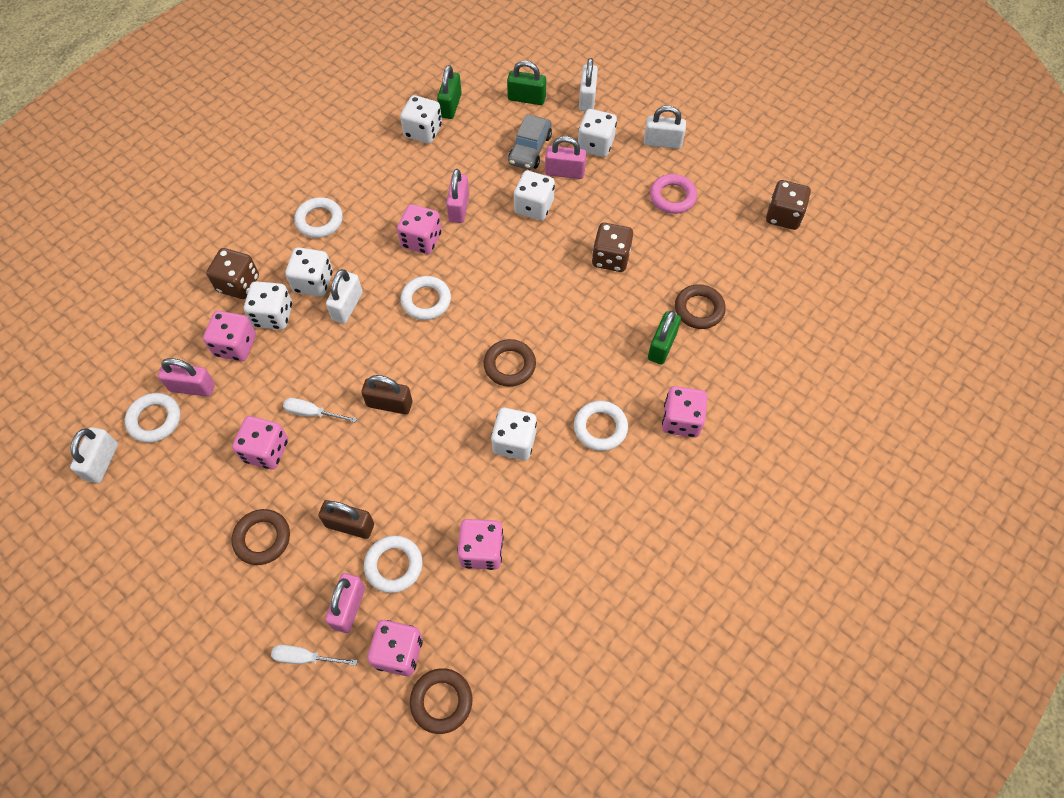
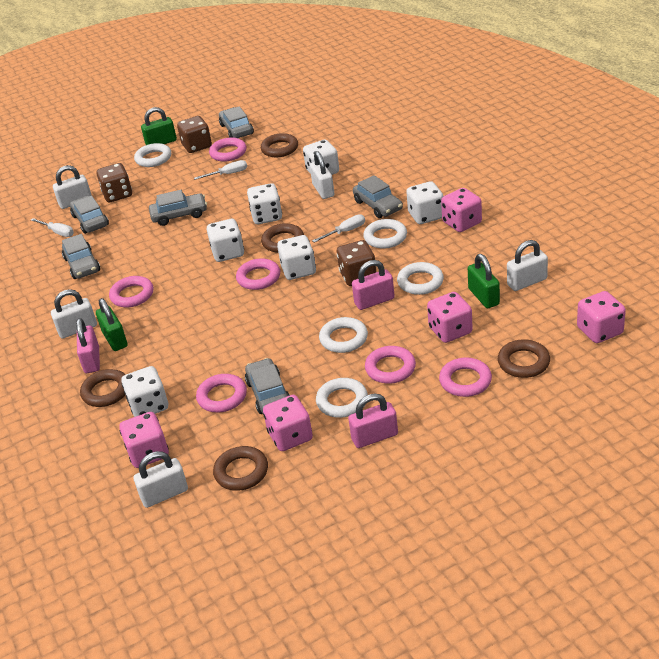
brown padlock: 2 -> 0
brown ring: 4 -> 5
grey car: 1 -> 6
pink dice: 6 -> 5
pink padlock: 4 -> 3
pink ring: 1 -> 6
white padlock: 4 -> 5
white screwdriver: 2 -> 3

